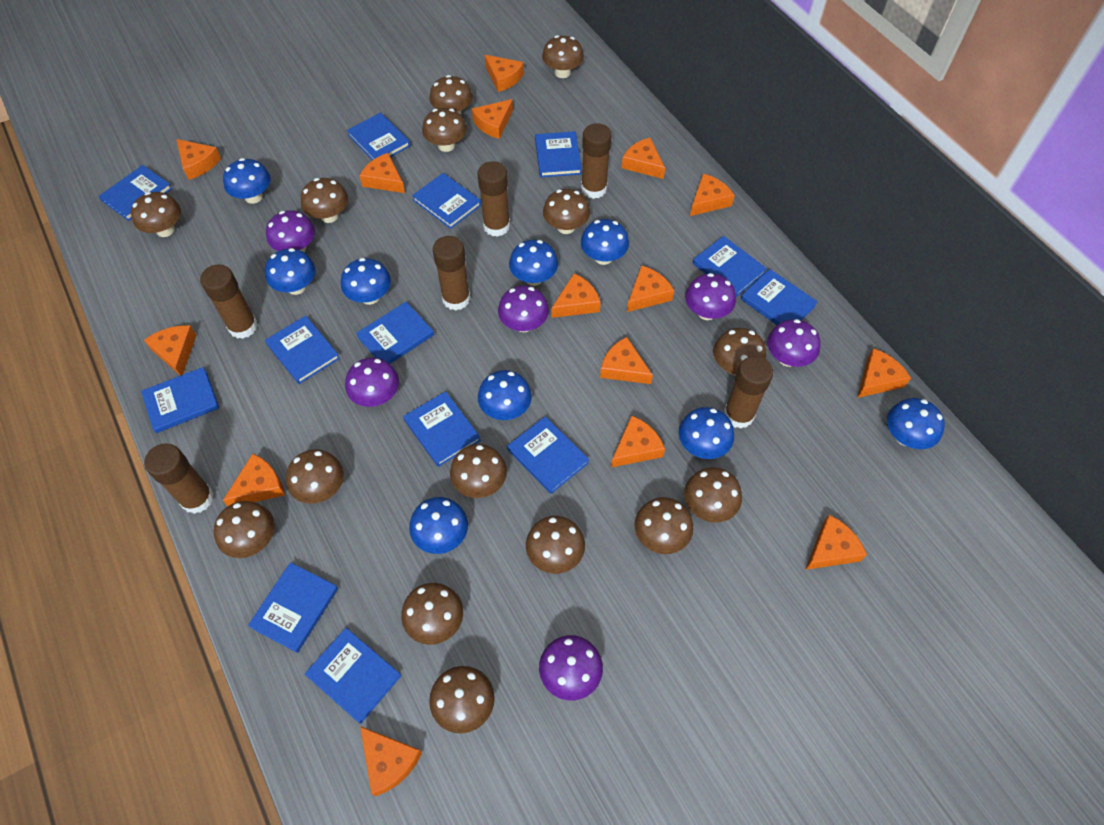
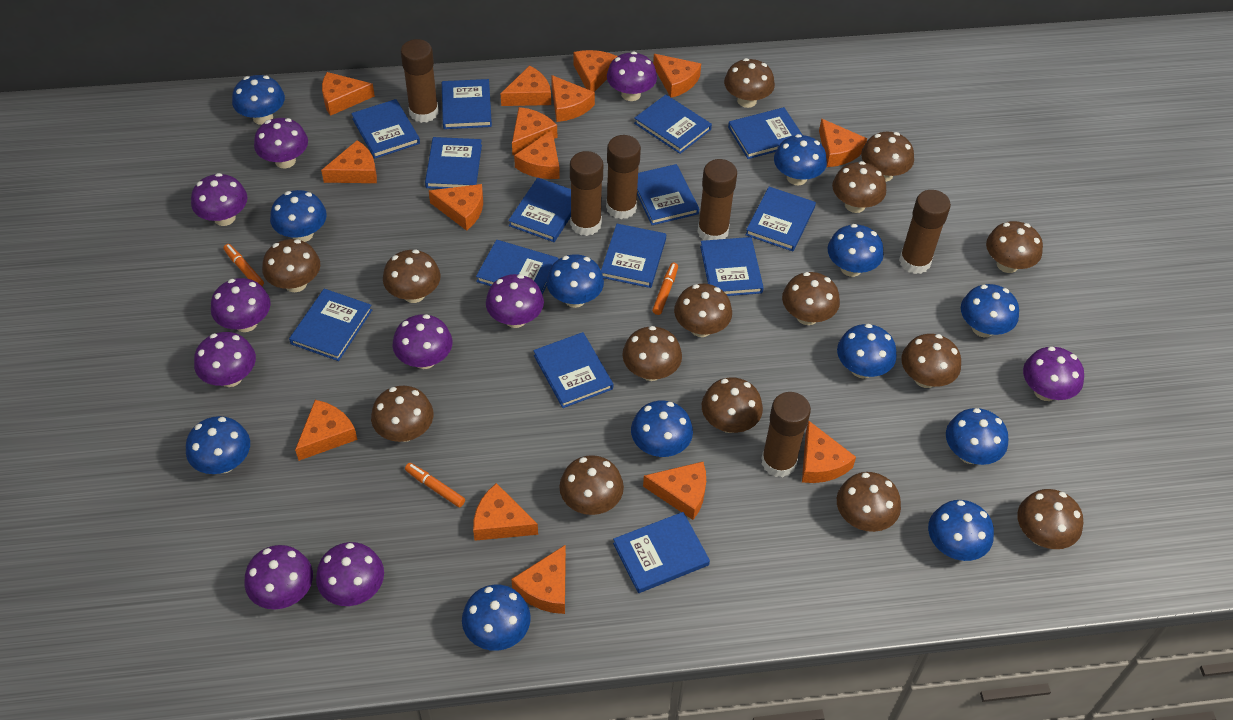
blue book: 13 -> 14
blue mushroom: 9 -> 12
orange marker: 0 -> 3
purple mushroom: 6 -> 10

